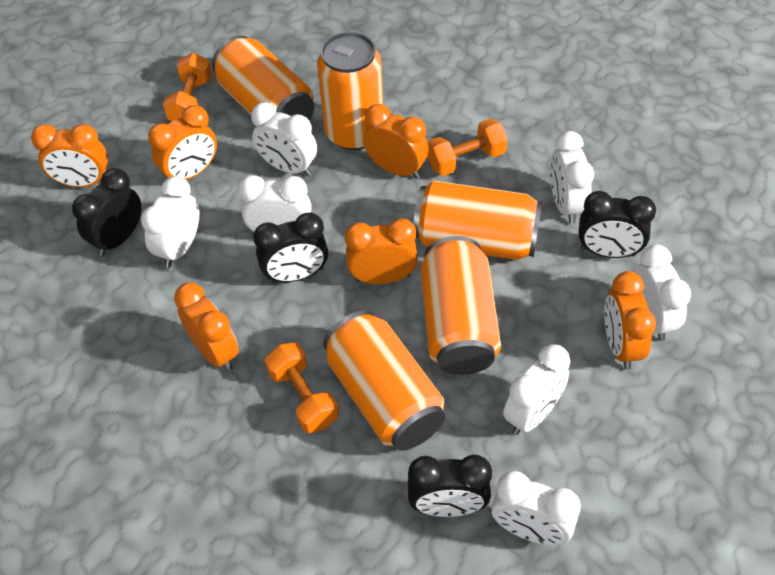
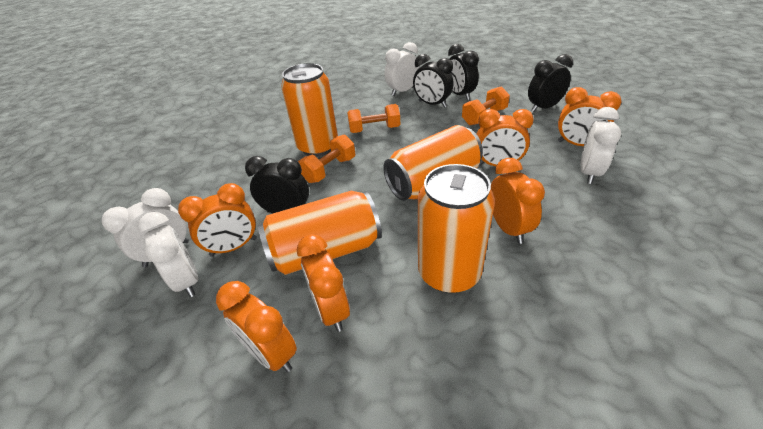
orange can: 5 -> 4
white clock: 7 -> 4

